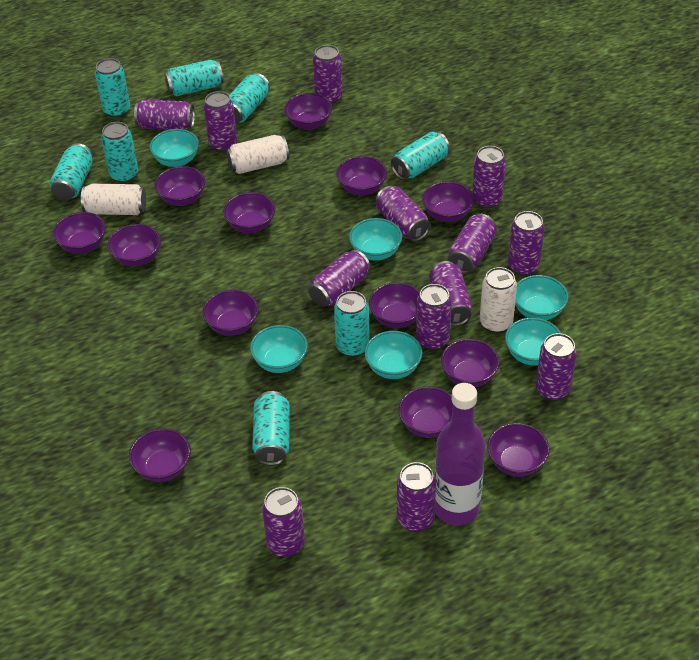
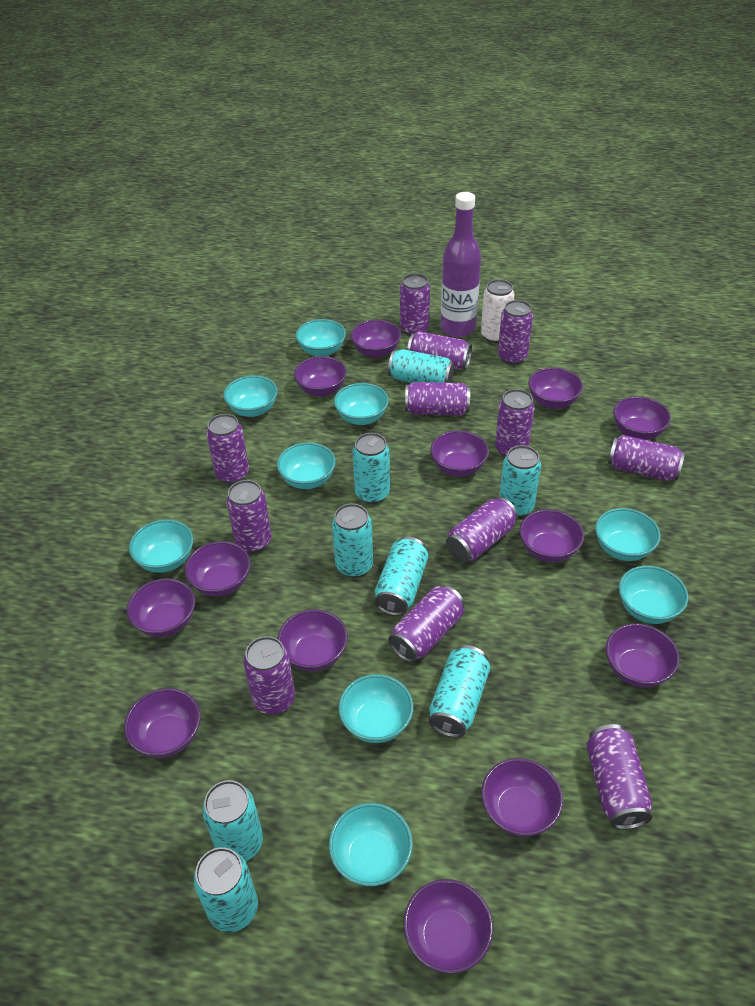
purple can: 13 -> 12
turquoise bowl: 6 -> 9
white can: 3 -> 1

